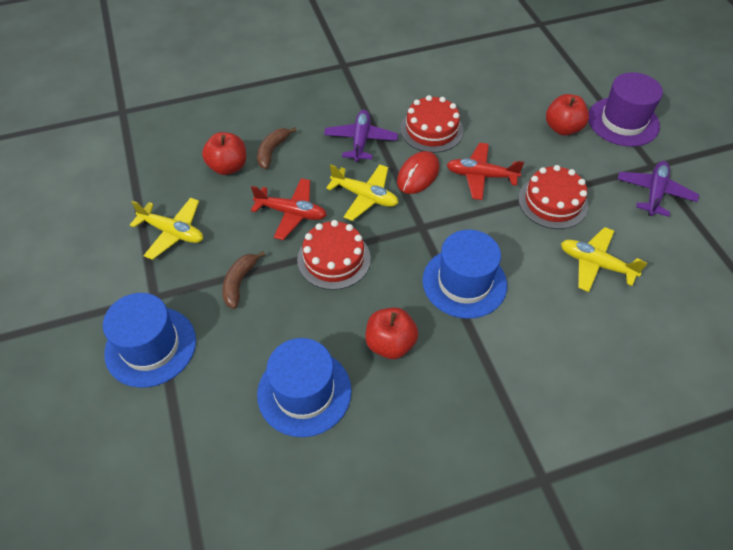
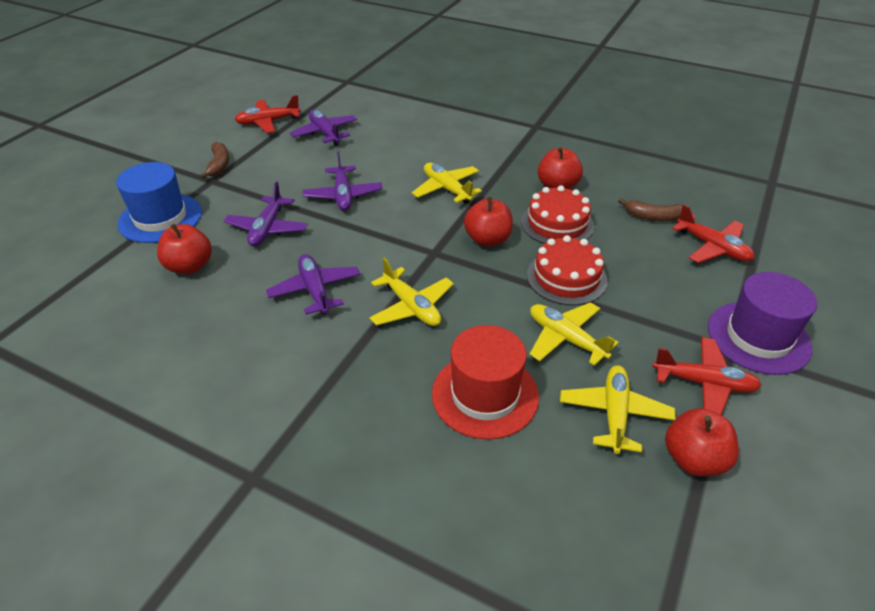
blue hat: 3 -> 1
purple plane: 2 -> 4
red apple: 3 -> 4
red cake: 3 -> 2
red hat: 0 -> 1
red mouse: 1 -> 0
red plane: 2 -> 3
yellow plane: 3 -> 4

